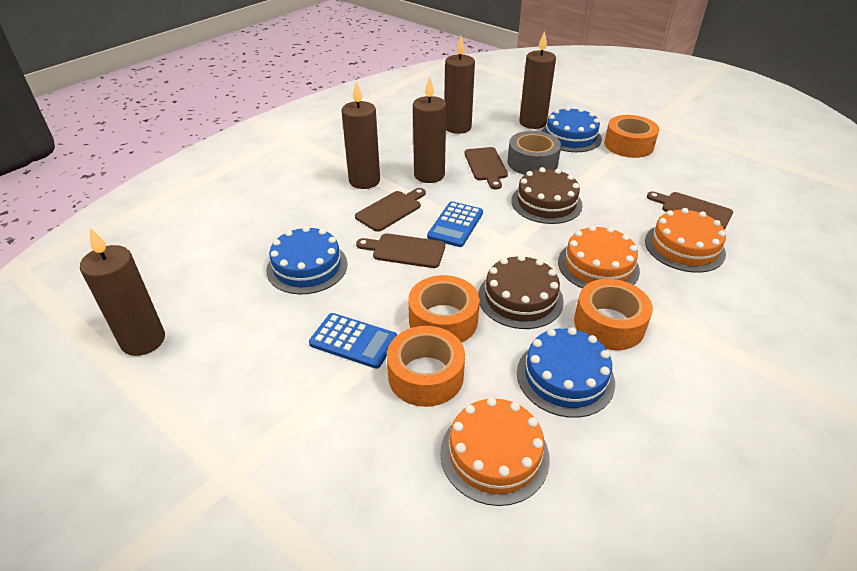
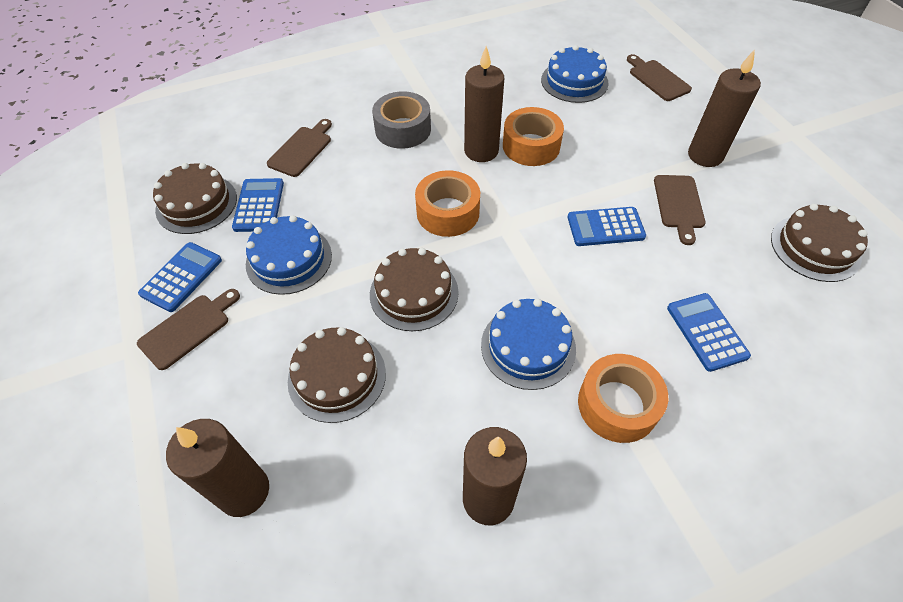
blue calculator: 2 -> 4
brown cake: 2 -> 4
brown candle: 5 -> 4
orange cake: 3 -> 0
orange tape: 4 -> 3

